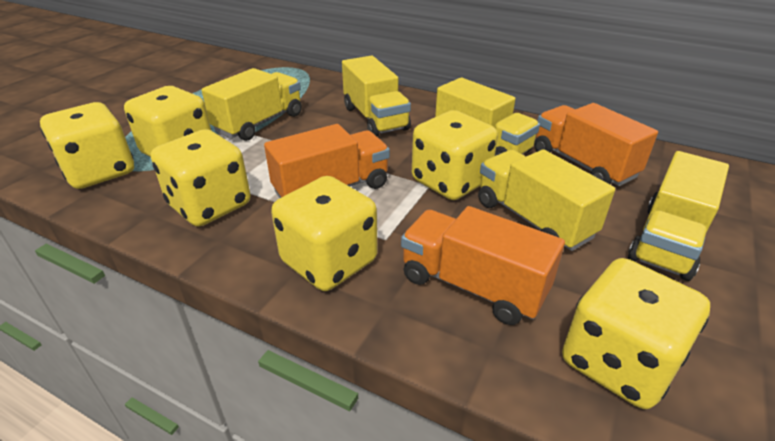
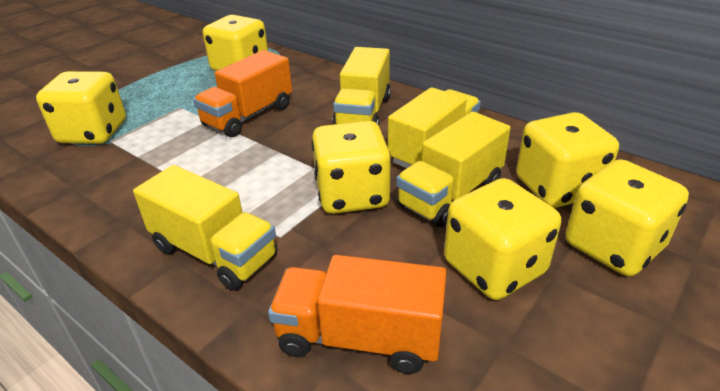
orange truck: 3 -> 2
yellow truck: 5 -> 4

